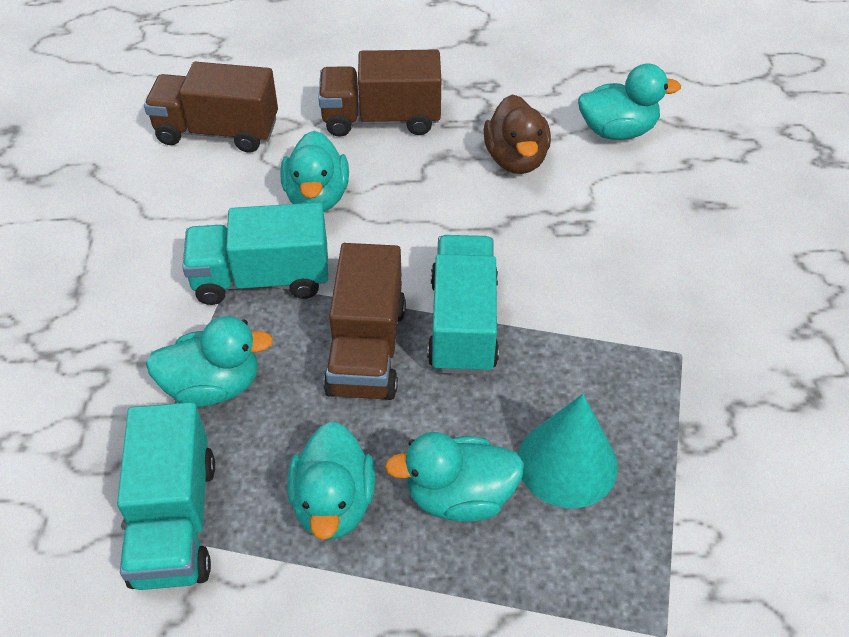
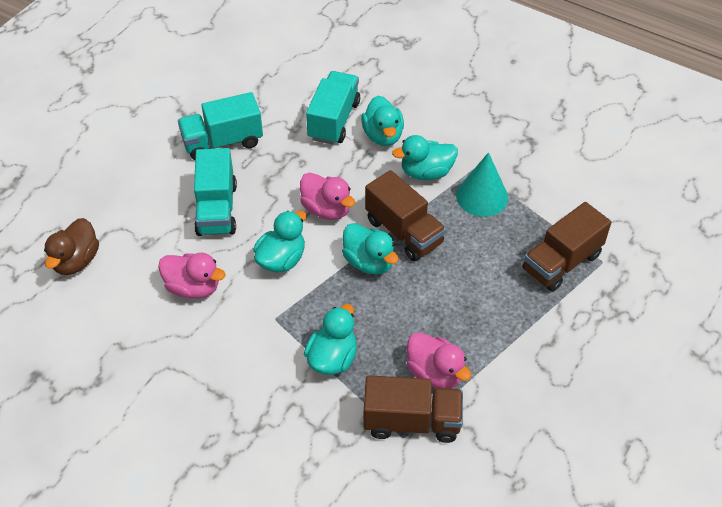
pink duck: 0 -> 3

